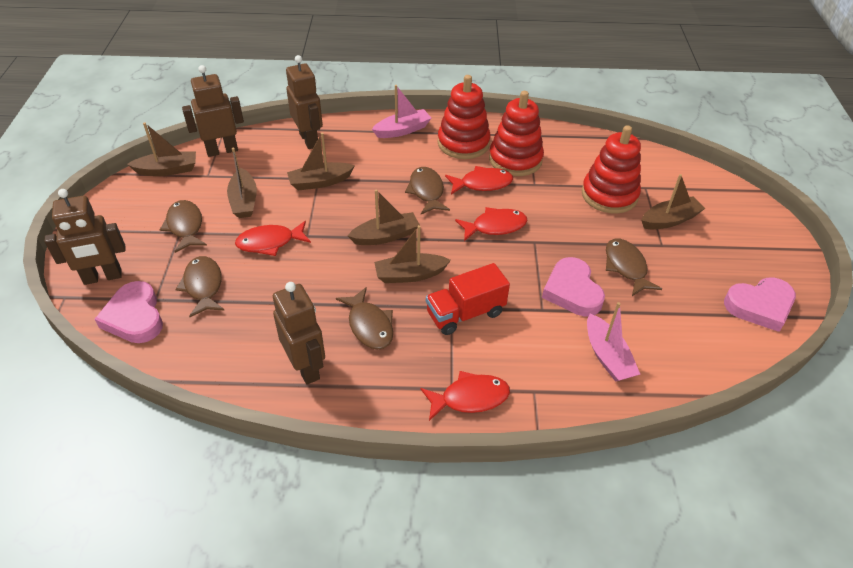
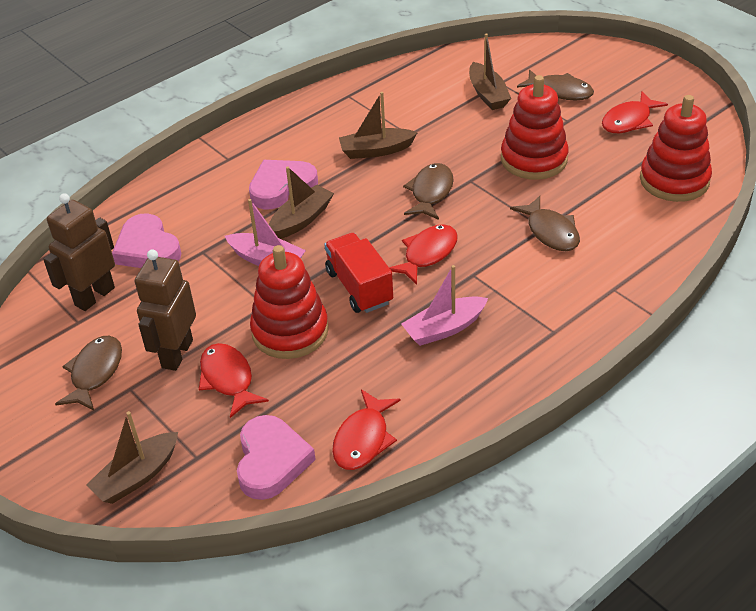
brown boat: 6 -> 4
brown fish: 5 -> 4
brown robot: 4 -> 2

